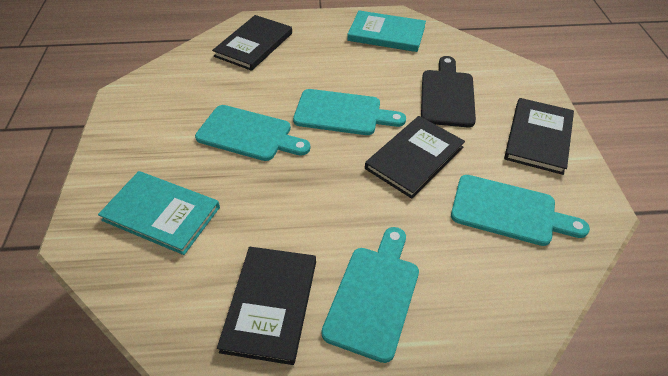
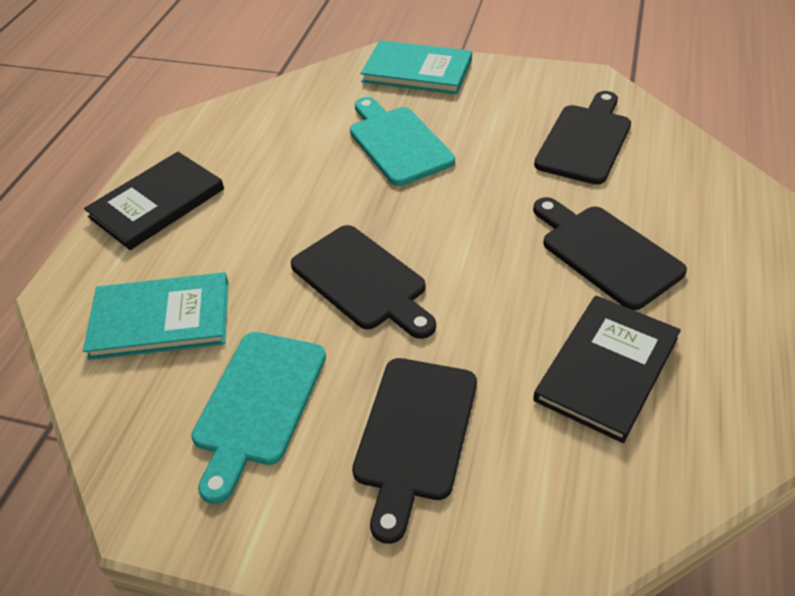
black book: 4 -> 2
black cutting board: 1 -> 4
turquoise cutting board: 4 -> 2

